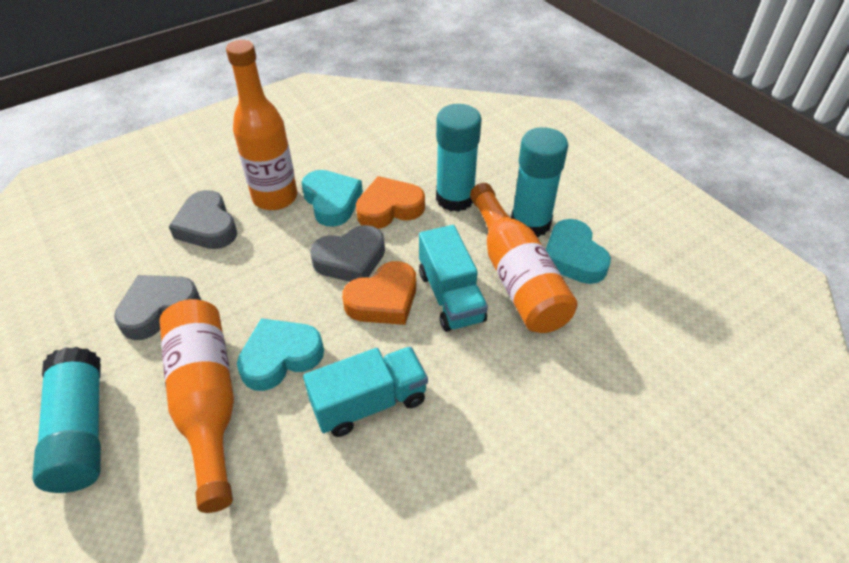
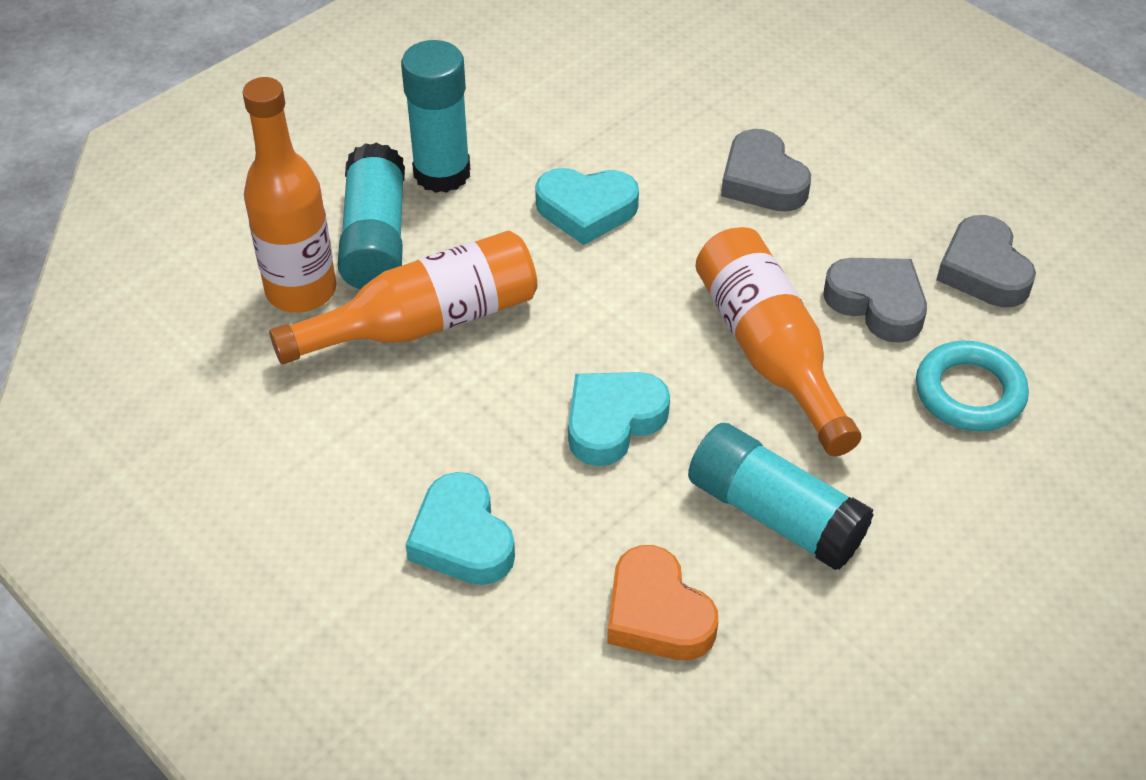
orange heart: 2 -> 1
turquoise ring: 0 -> 1
turquoise truck: 2 -> 0

